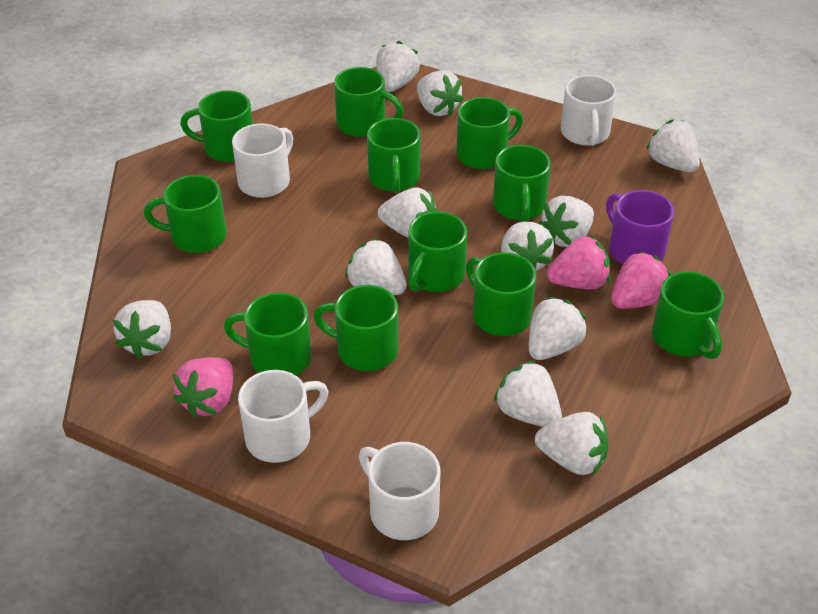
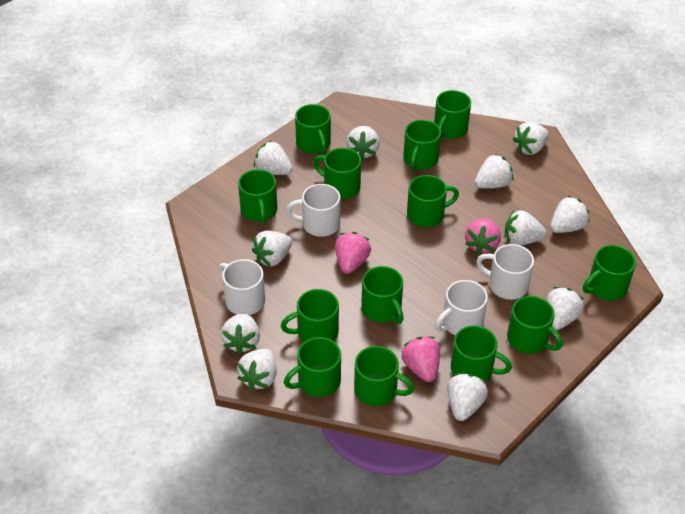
green mug: 11 -> 13
purple mug: 1 -> 0

